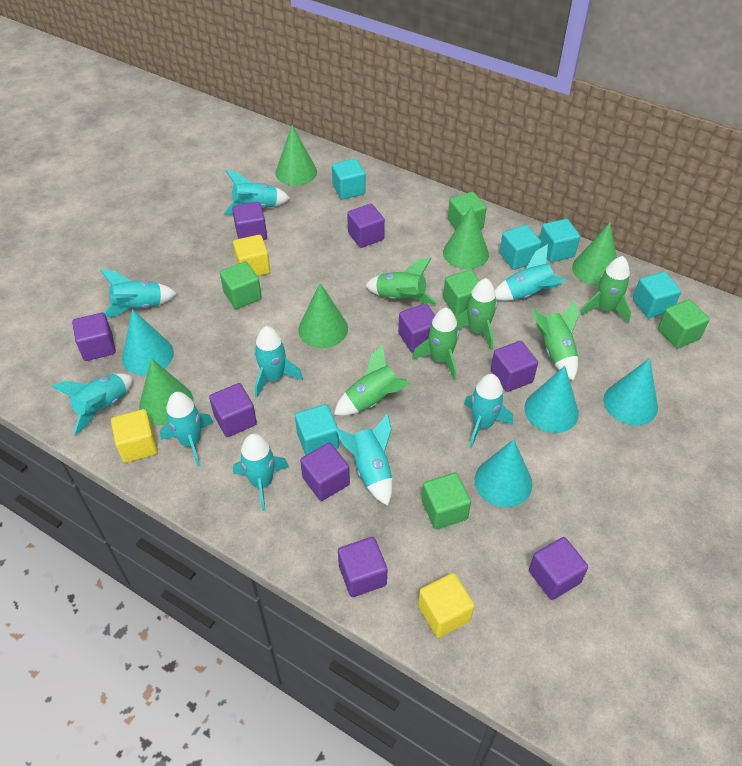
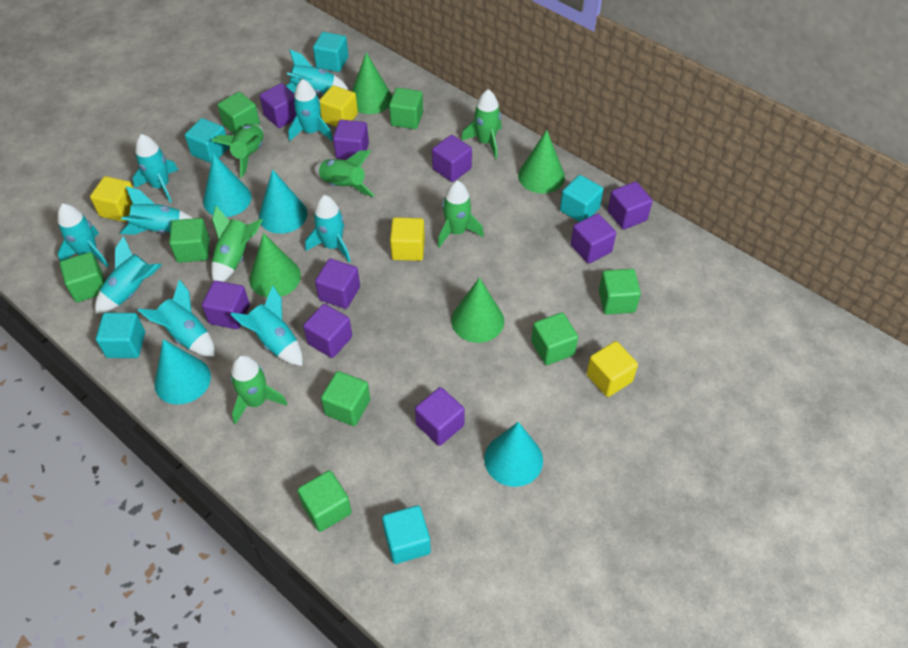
green cone: 5 -> 4
green cube: 5 -> 8
yellow cube: 3 -> 4

